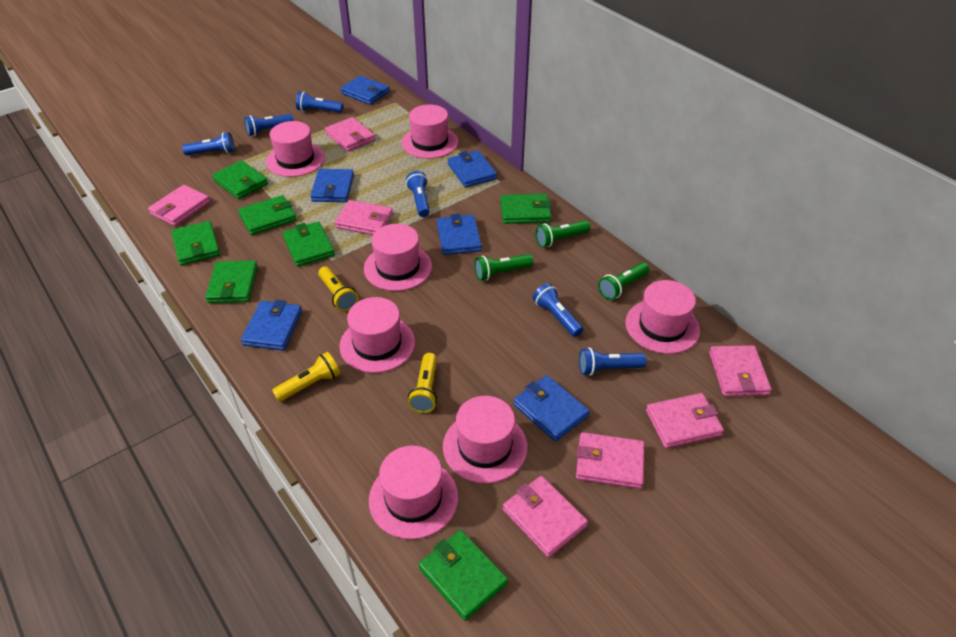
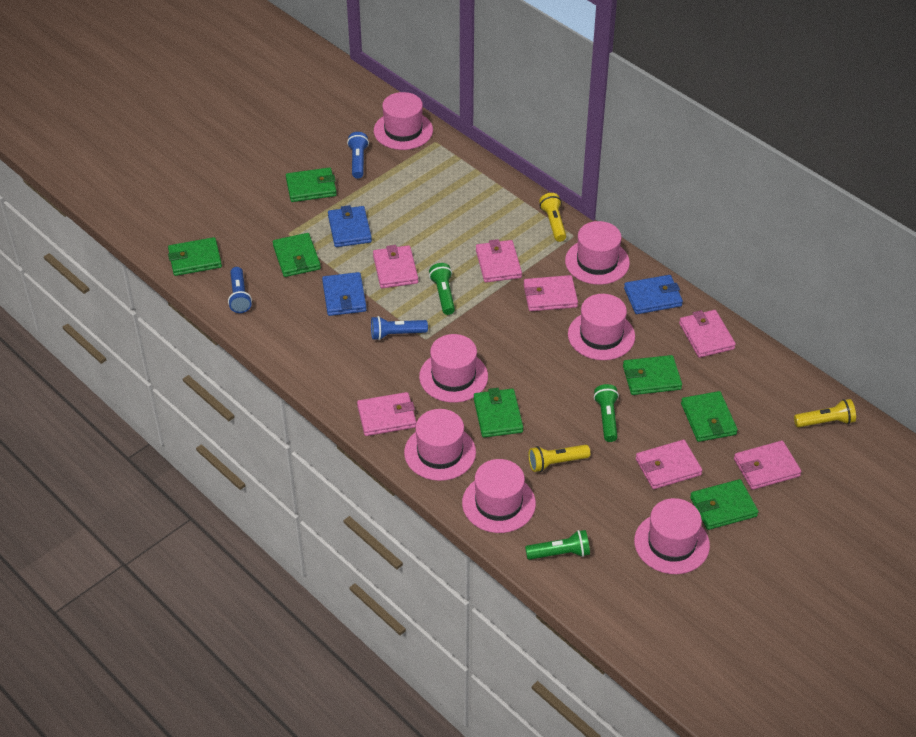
blue flashlight: 6 -> 3
blue wallet: 6 -> 3

